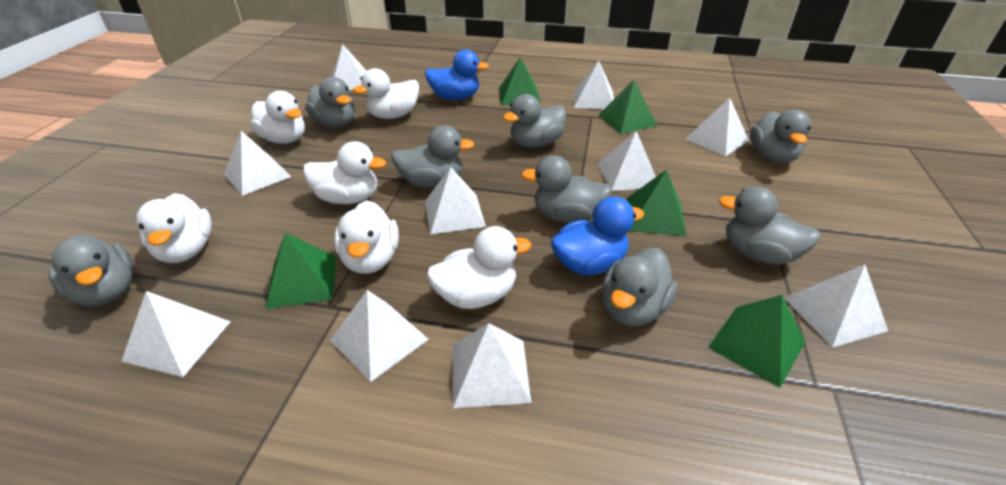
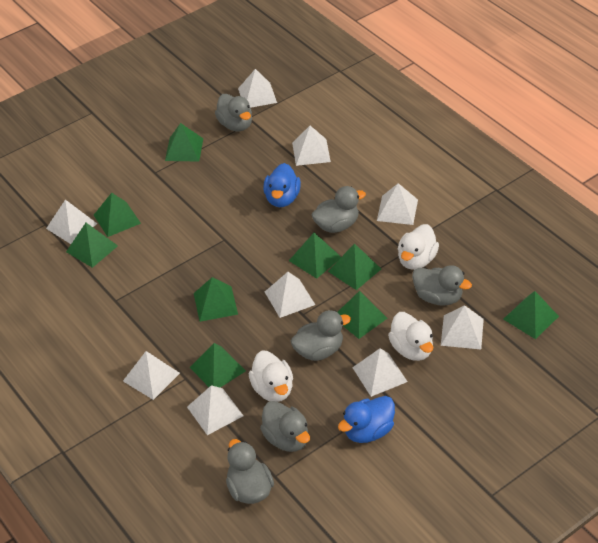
green pyramid: 5 -> 9
grey duck: 8 -> 6
white duck: 6 -> 3
white pyramid: 10 -> 9

